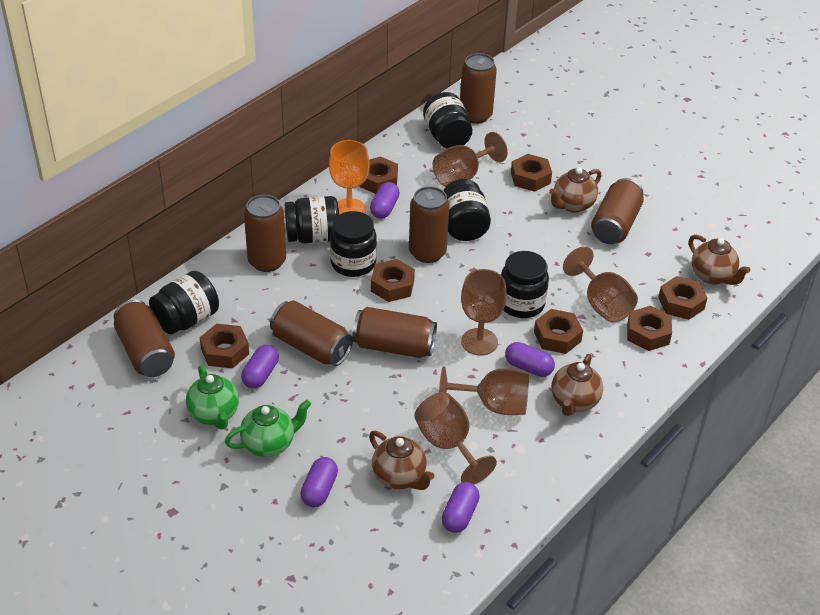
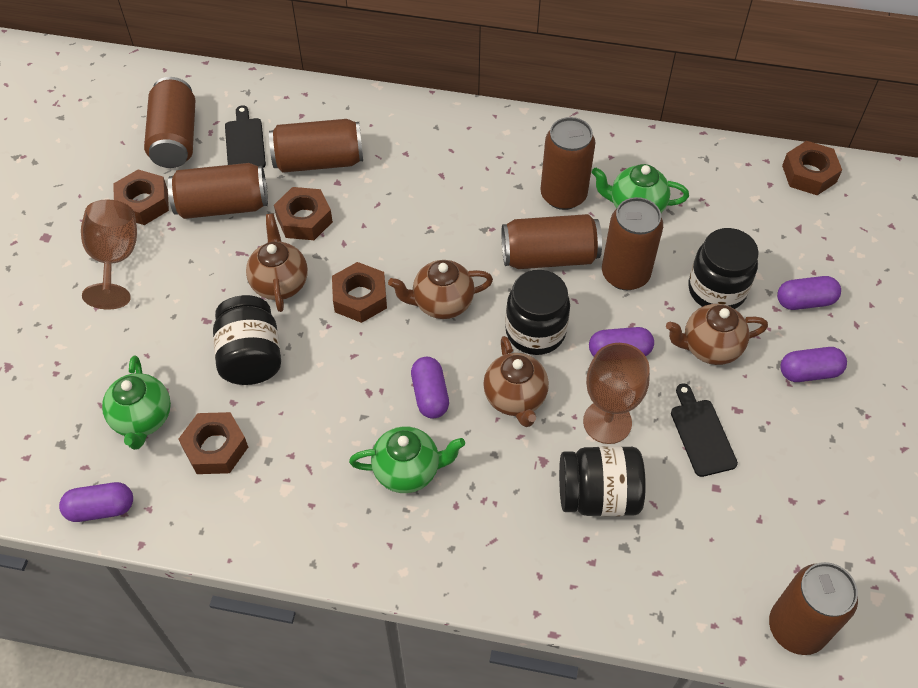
black cutting board: 0 -> 2
black jar: 6 -> 4
brown goblet: 5 -> 2
brown nut: 7 -> 5
green teapot: 2 -> 3
orange goblet: 1 -> 0

